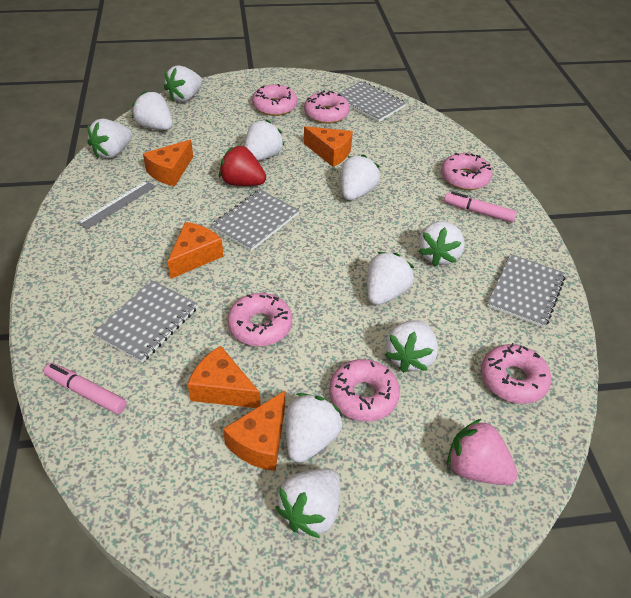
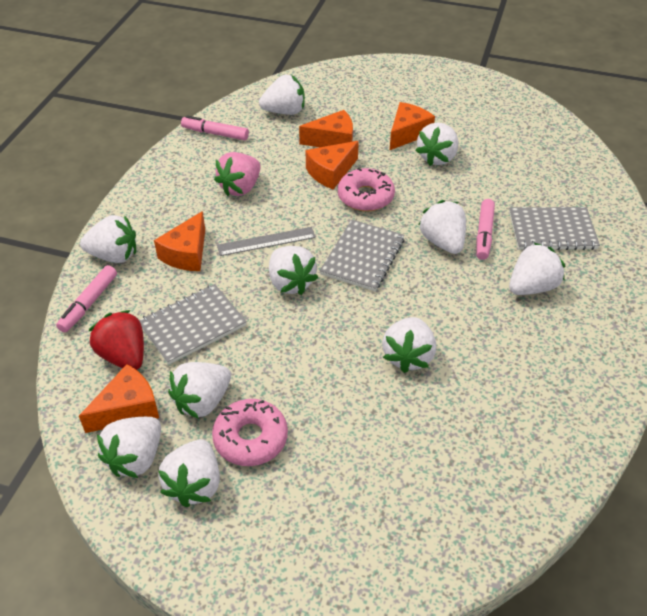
grey notebook: 4 -> 3
pink donut: 6 -> 2
pink marker: 2 -> 3

